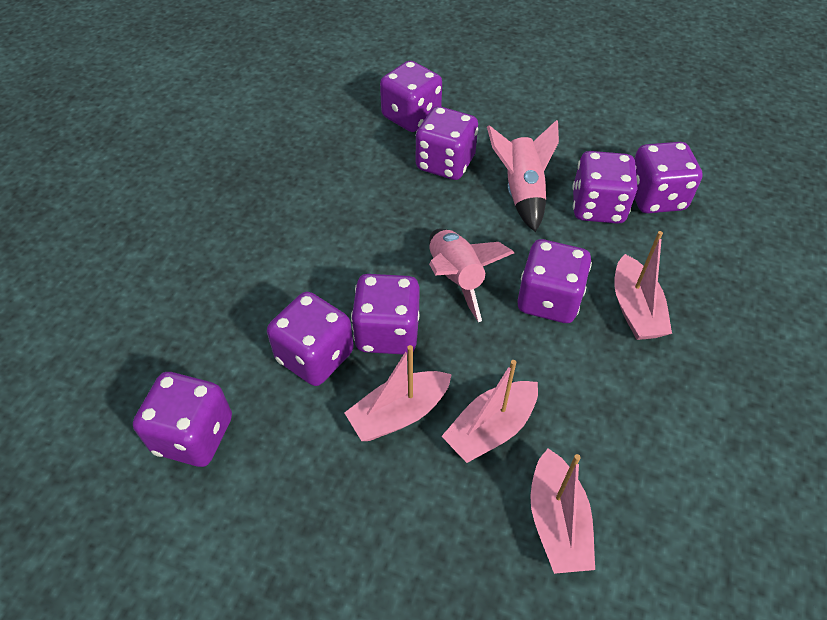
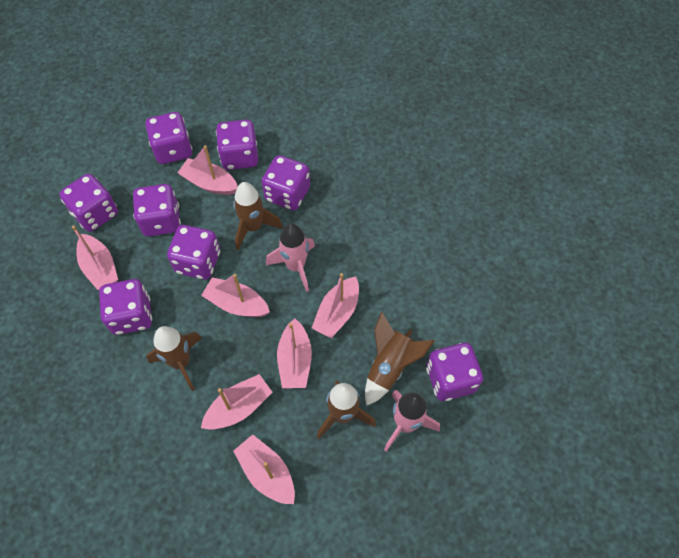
brown rocket: 0 -> 4
pink boat: 4 -> 7

